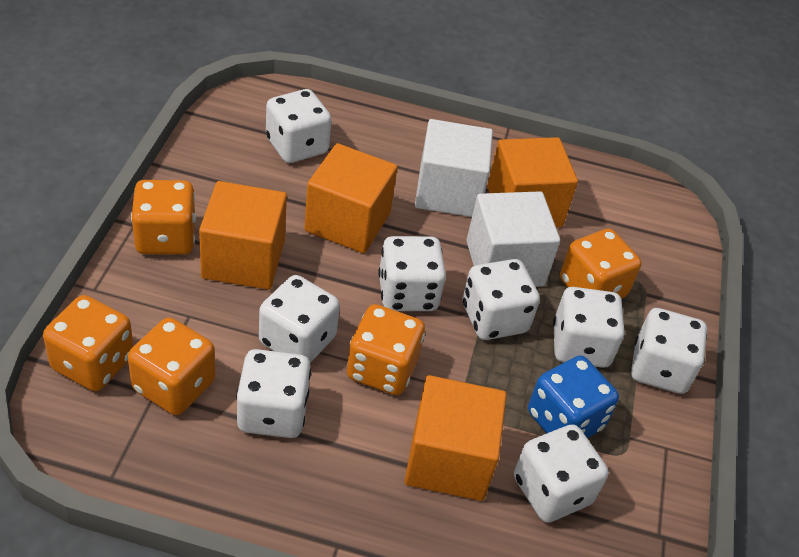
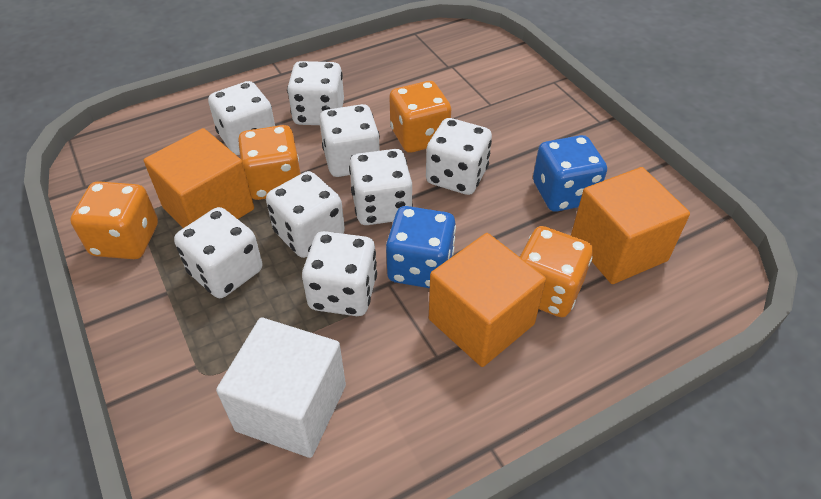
blue dice: 1 -> 2
orange cube: 4 -> 3
orange dice: 5 -> 4
white cube: 2 -> 1

